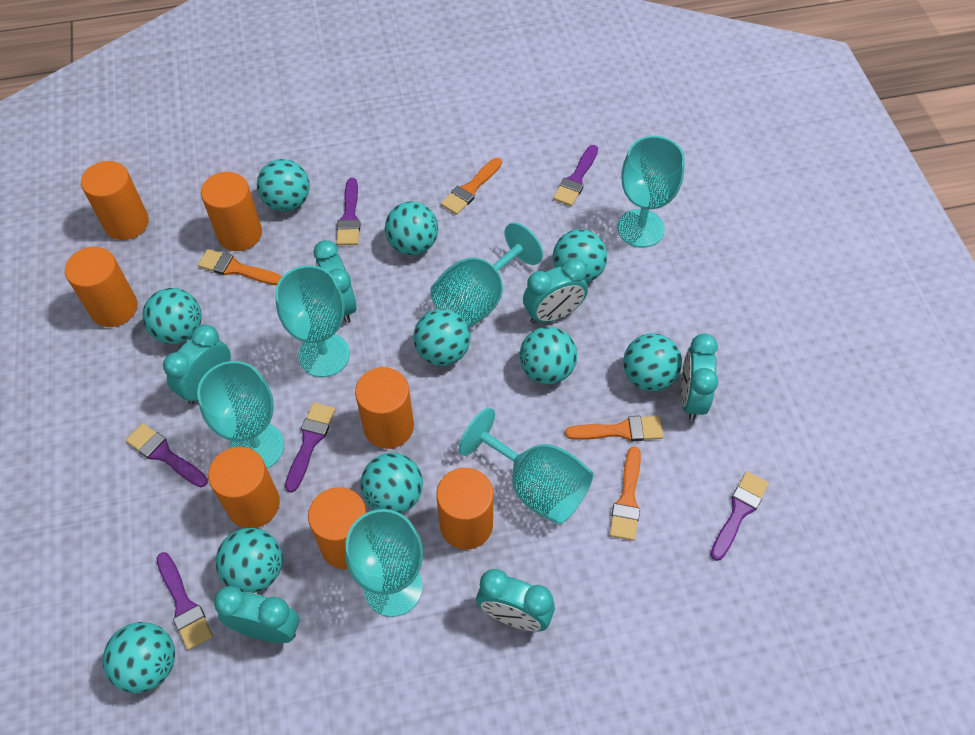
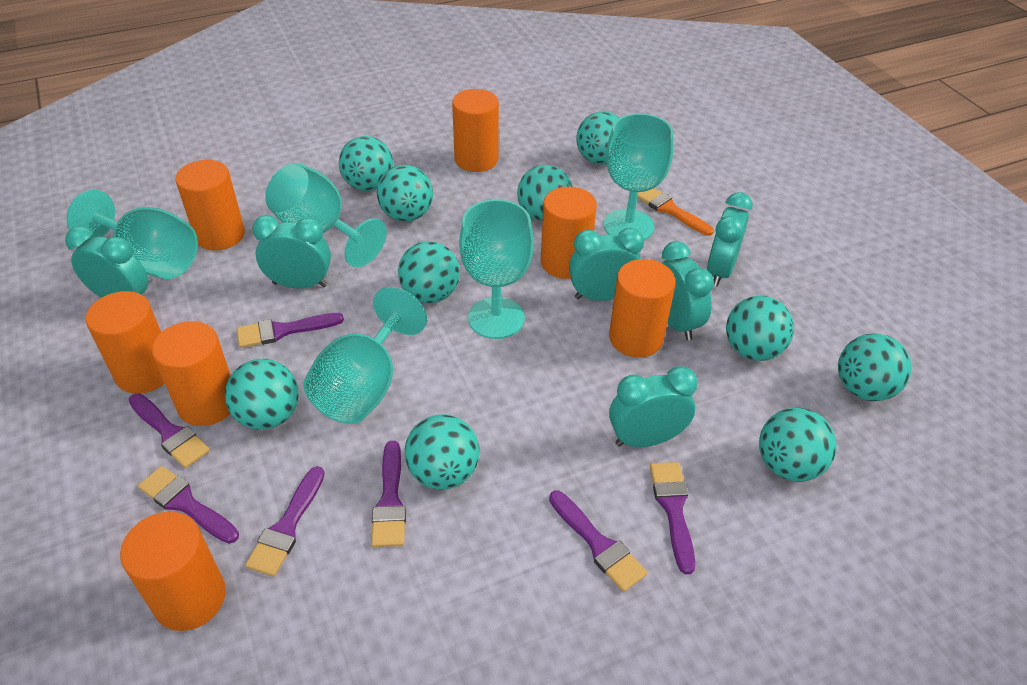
orange brush: 4 -> 1
purple brush: 6 -> 7
turquoise goblet: 6 -> 5

